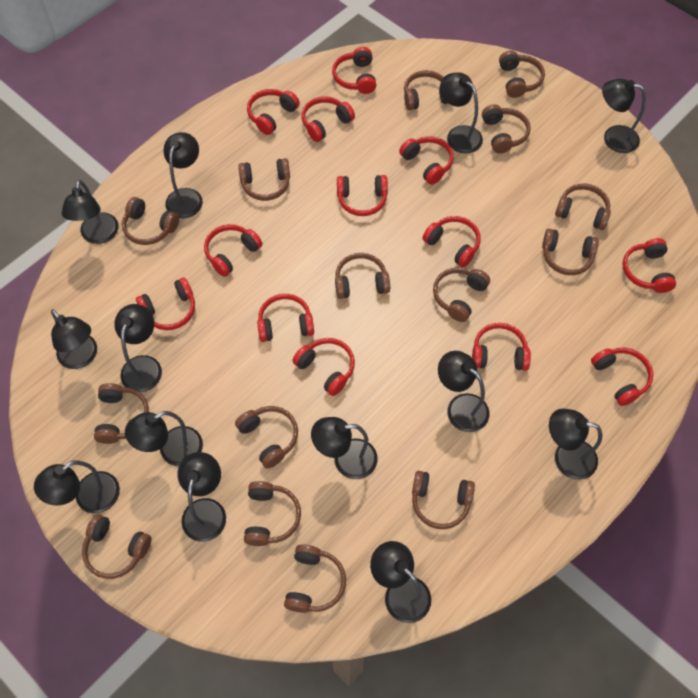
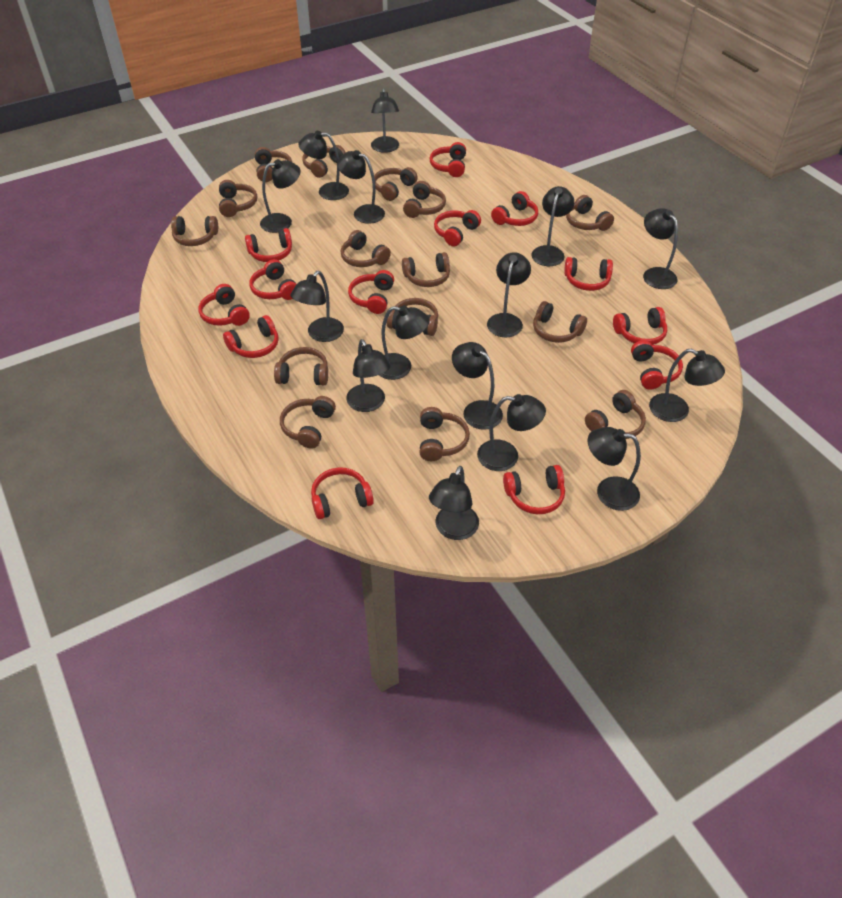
black lamp: 13 -> 15

